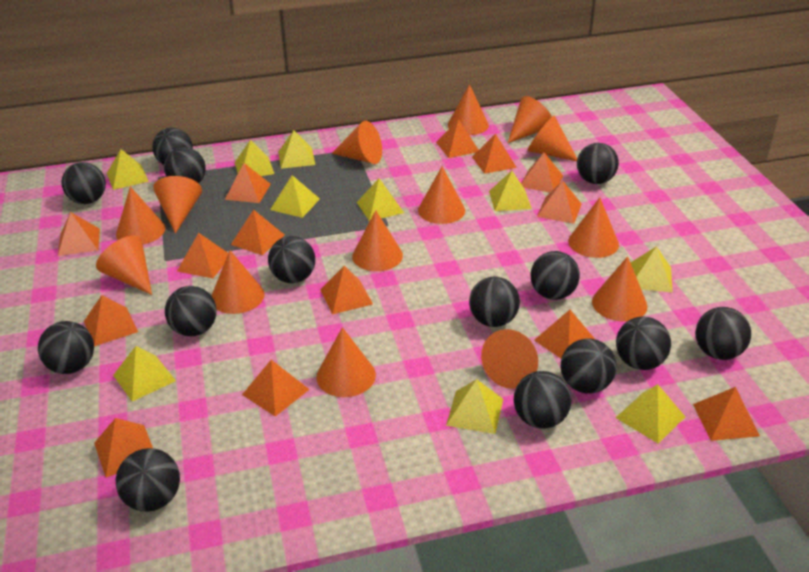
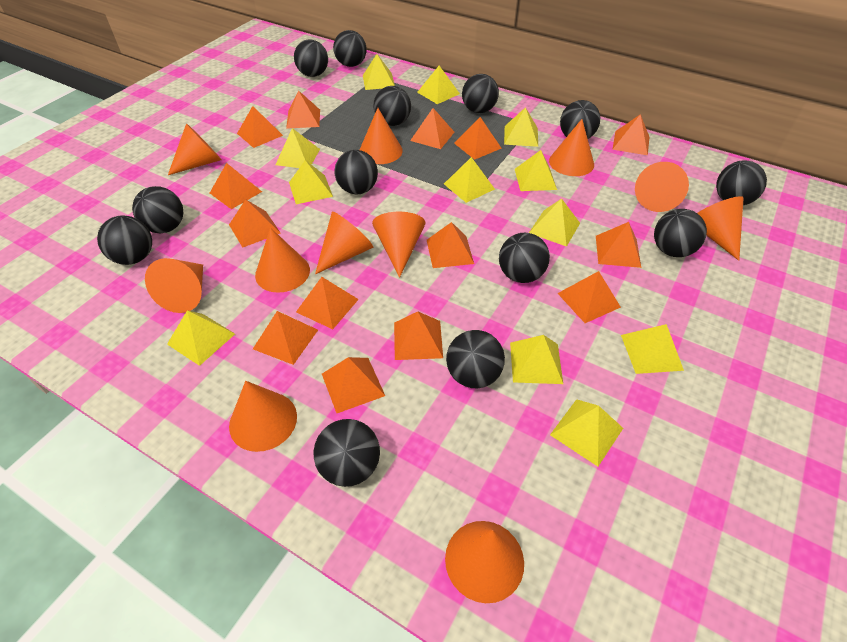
black ball: 14 -> 13
orange cone: 14 -> 11
yellow pyramid: 10 -> 12

